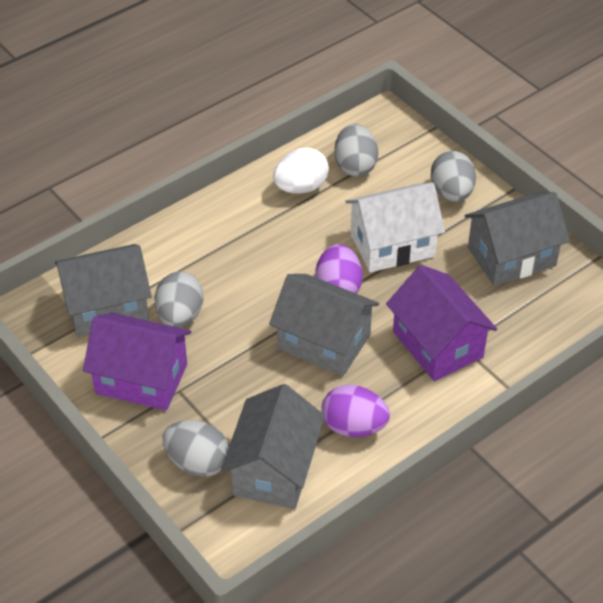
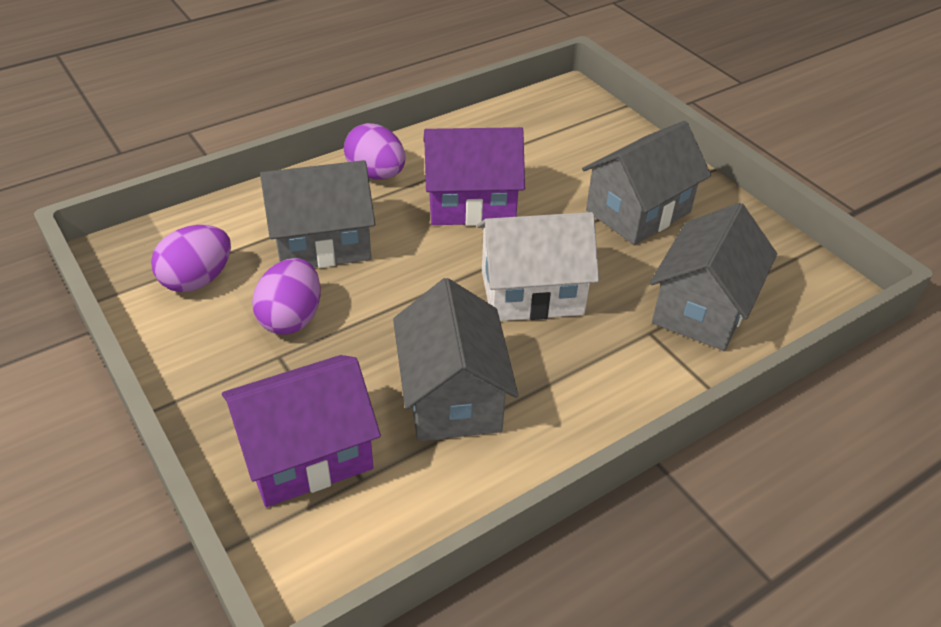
grey egg: 4 -> 0
purple egg: 2 -> 3
white egg: 1 -> 0

